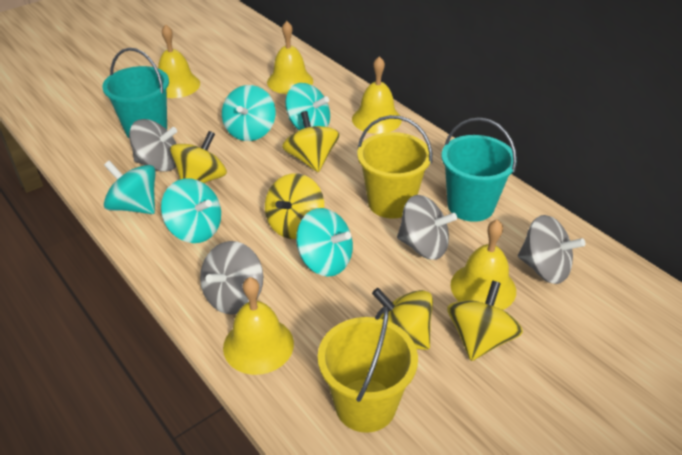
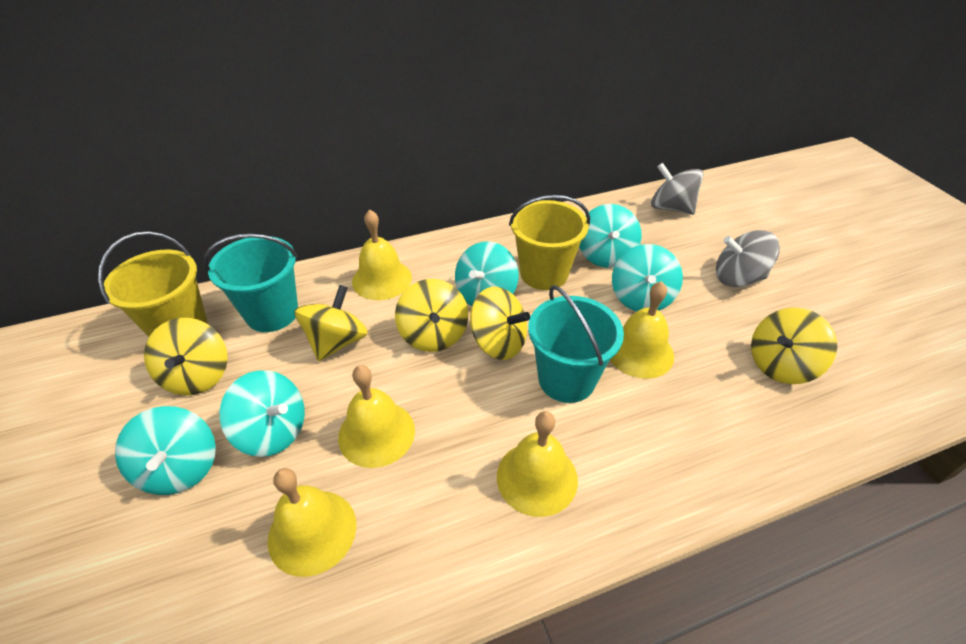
grey spinning top: 4 -> 2

